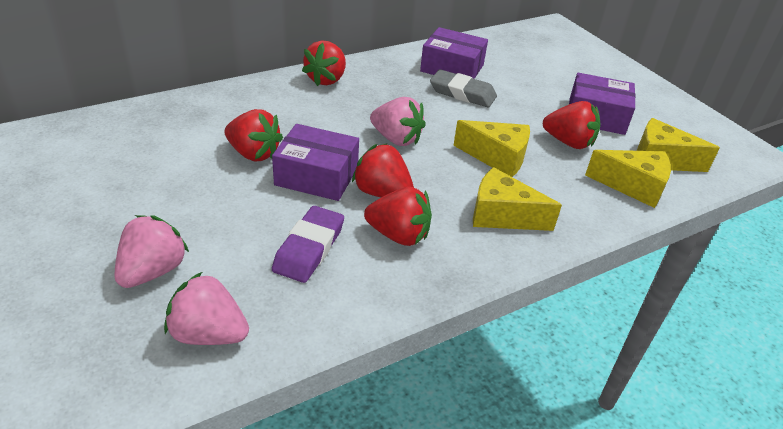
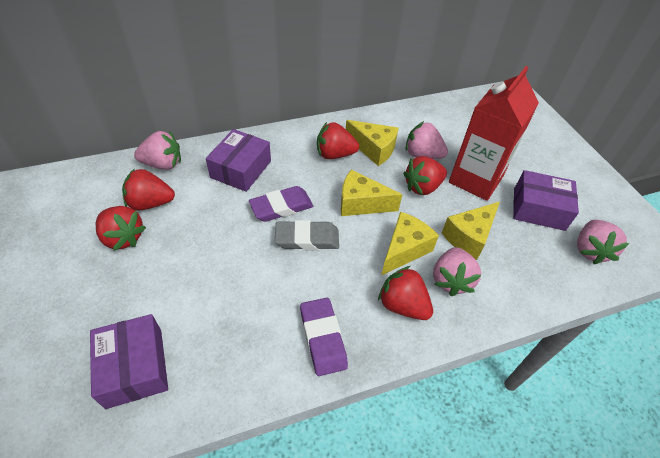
pink strawberry: 3 -> 4
purple eraser: 1 -> 2
red carton: 0 -> 1

